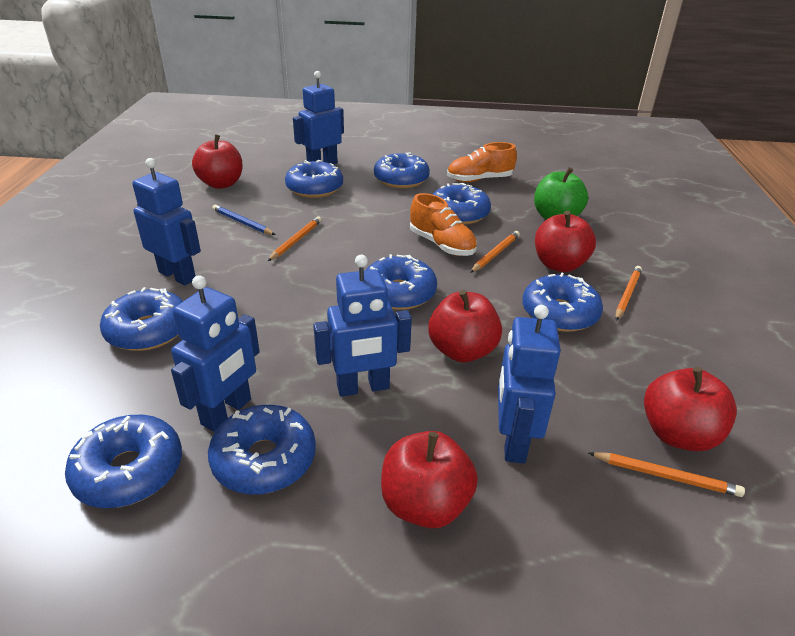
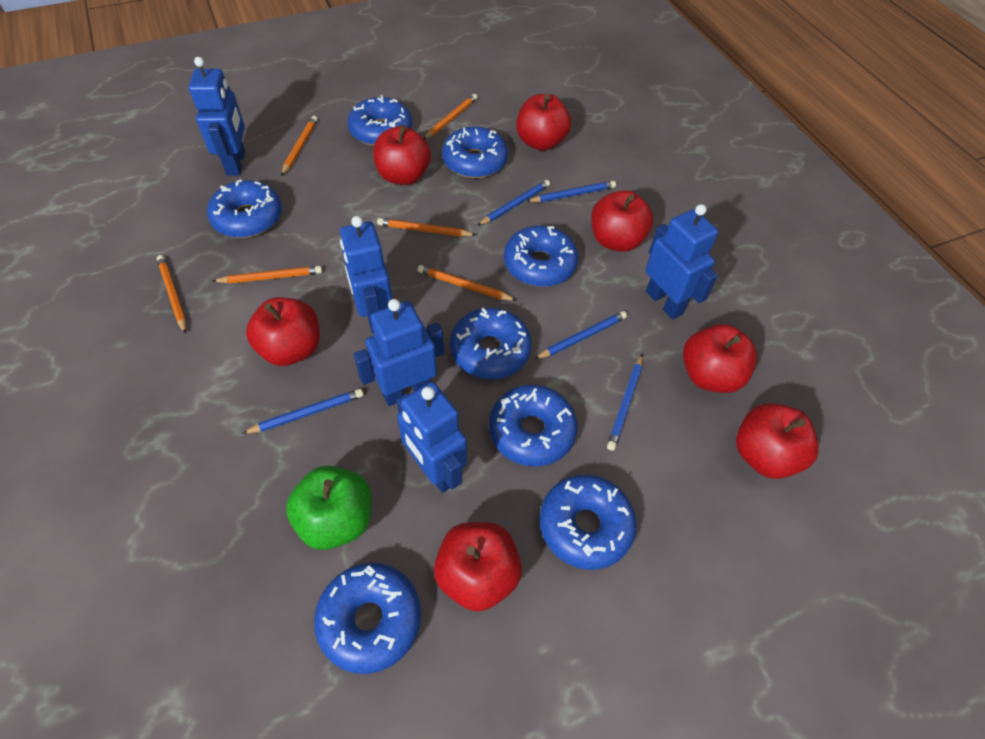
blue pencil: 1 -> 5
orange pencil: 4 -> 6
orange shoe: 2 -> 0
red apple: 5 -> 7

